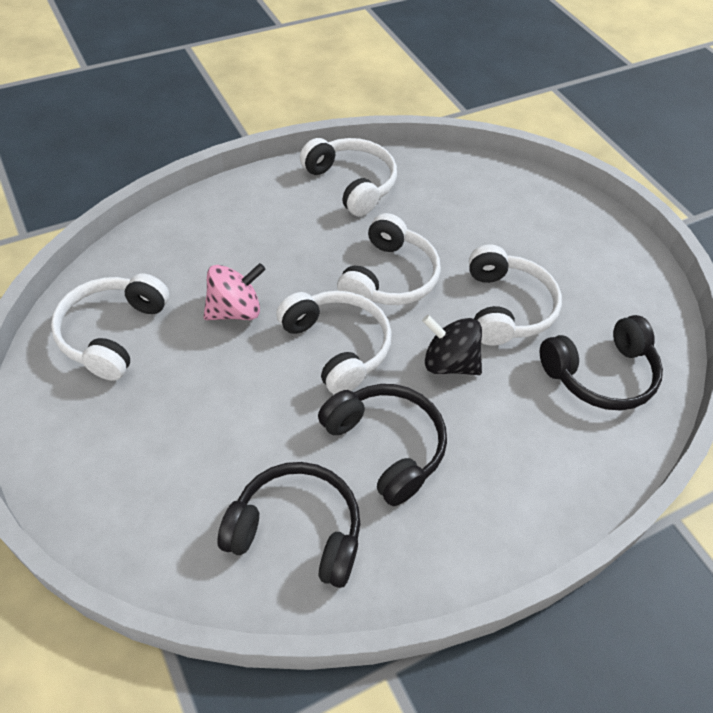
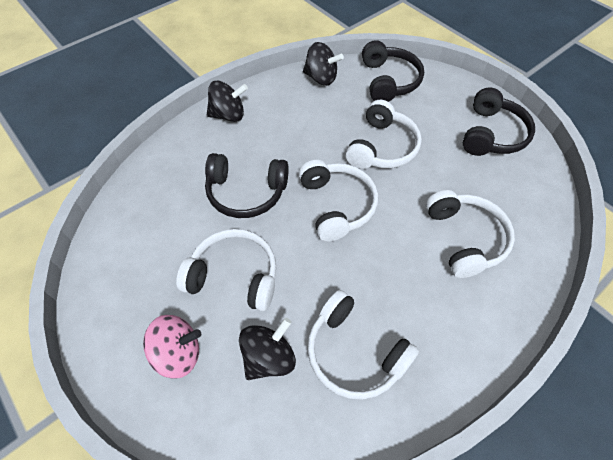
black spinning top: 1 -> 3

